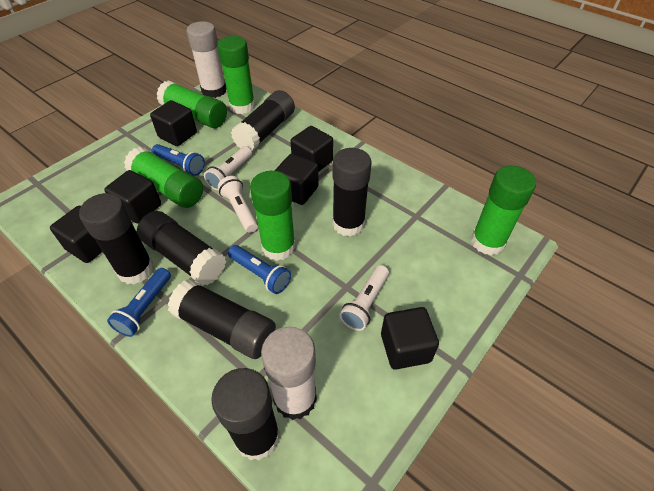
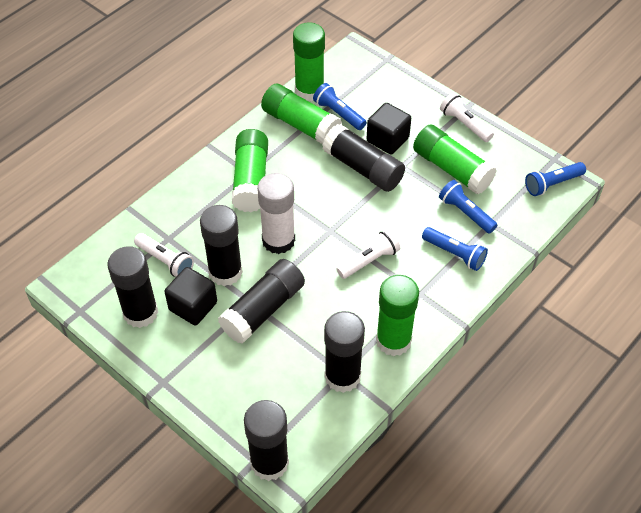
black cube: 6 -> 2
blue flashlight: 3 -> 4
white glue stick: 2 -> 1

